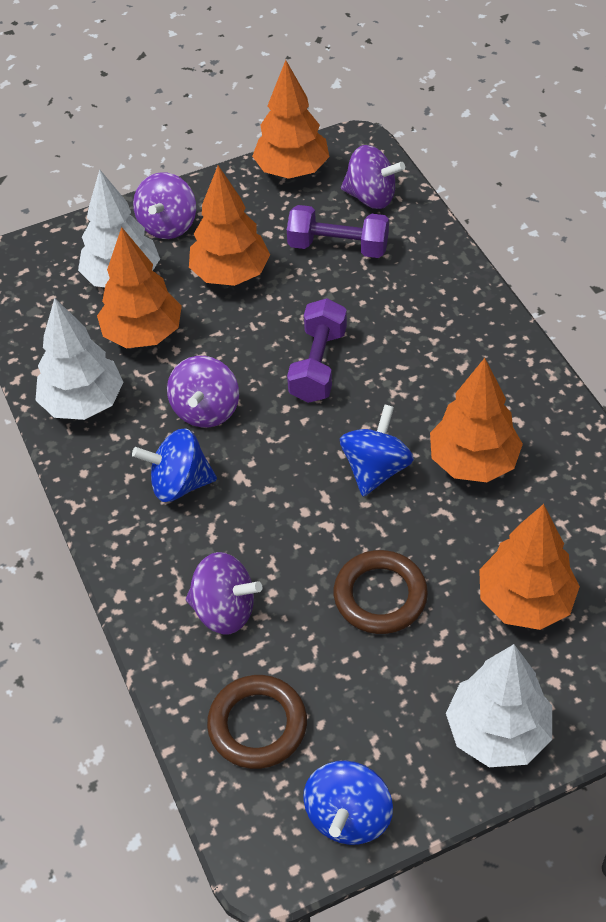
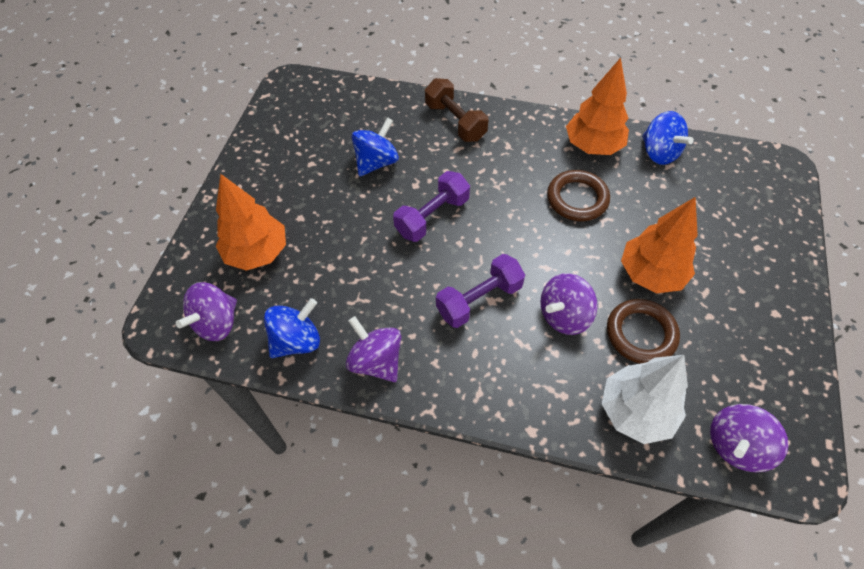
brown dumbbell: 0 -> 1
orange tree: 5 -> 3
white tree: 3 -> 1

